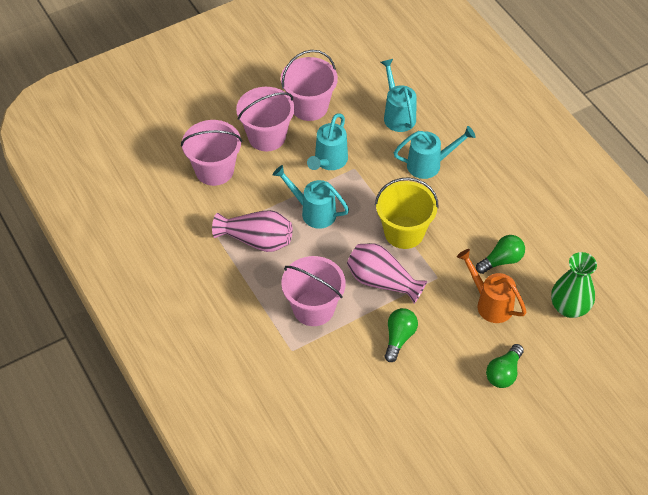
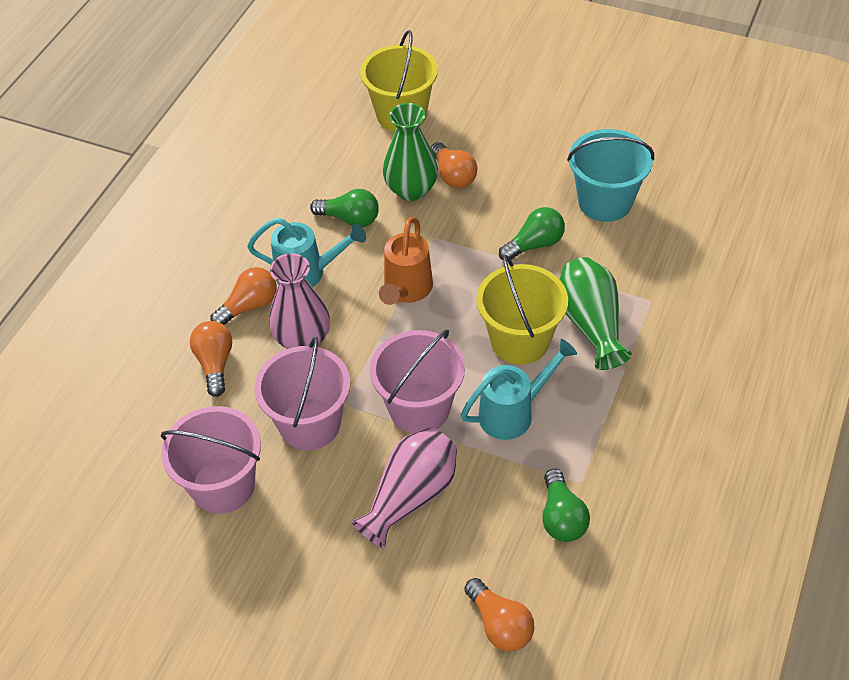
green vase: 1 -> 2
orange light bulb: 0 -> 4
pink bucket: 4 -> 3
turquoise bucket: 0 -> 1
turquoise watering can: 4 -> 2
yellow bucket: 1 -> 2

